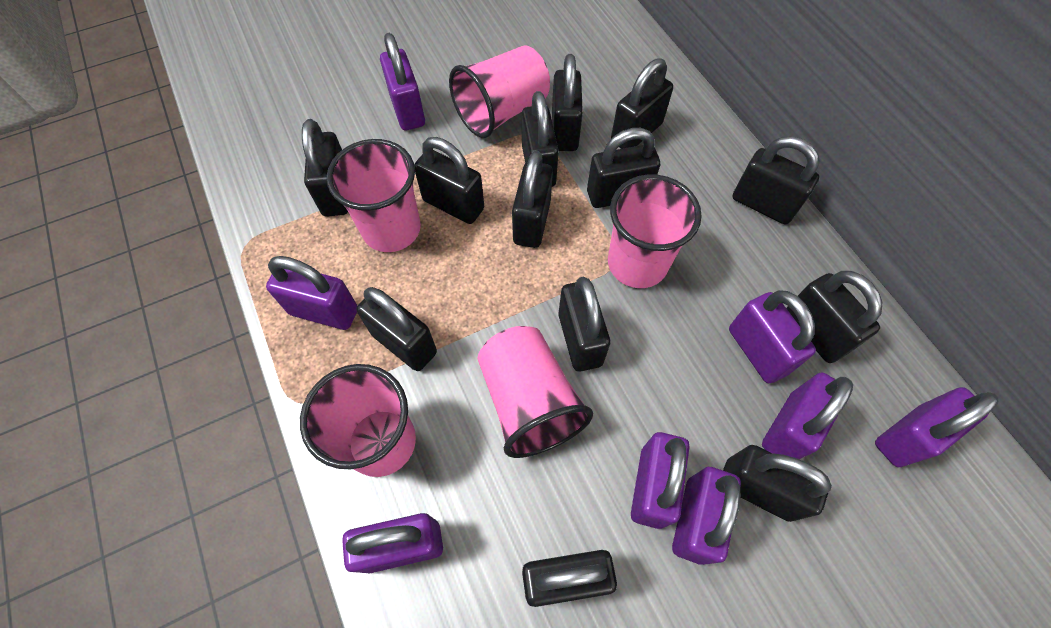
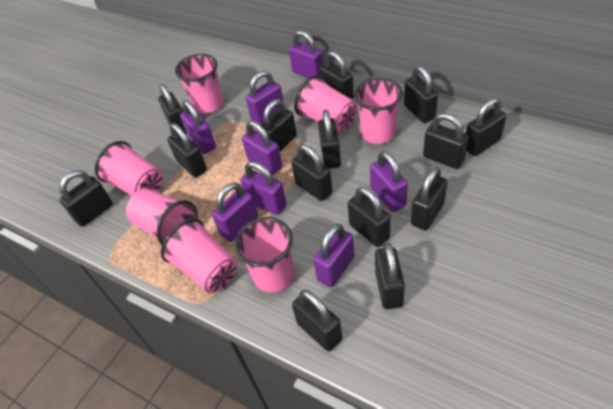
black padlock: 13 -> 14
pink cup: 5 -> 7

